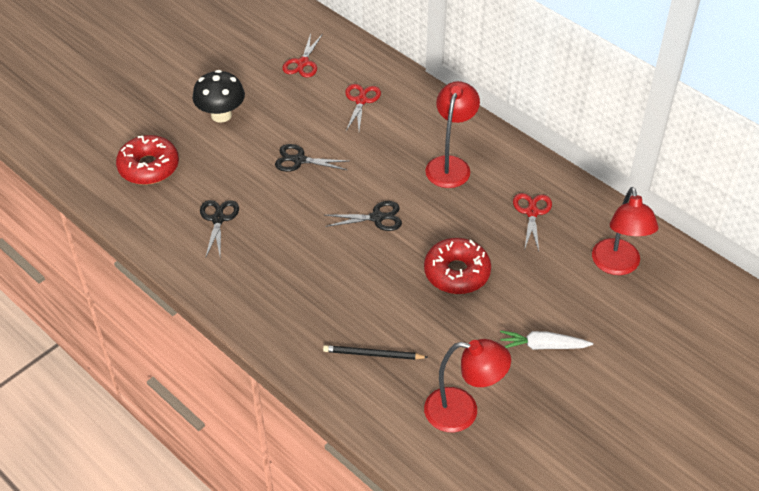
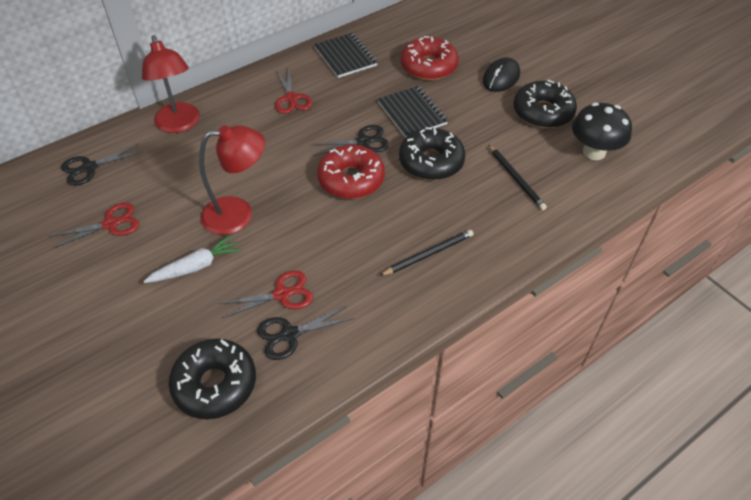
black donut: 0 -> 3
black mouse: 0 -> 1
black notebook: 0 -> 2
black pencil: 1 -> 2
red lamp: 3 -> 2

